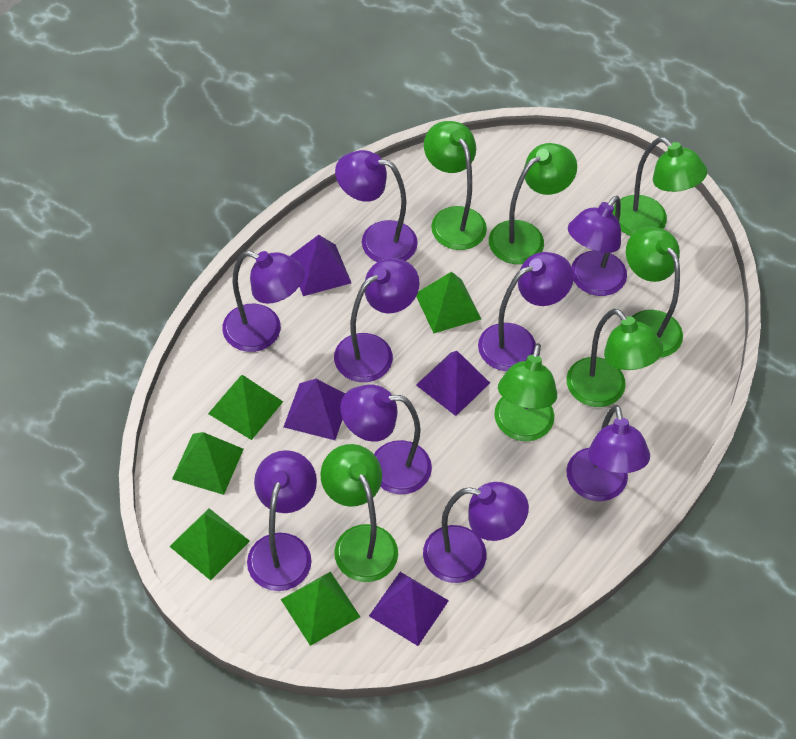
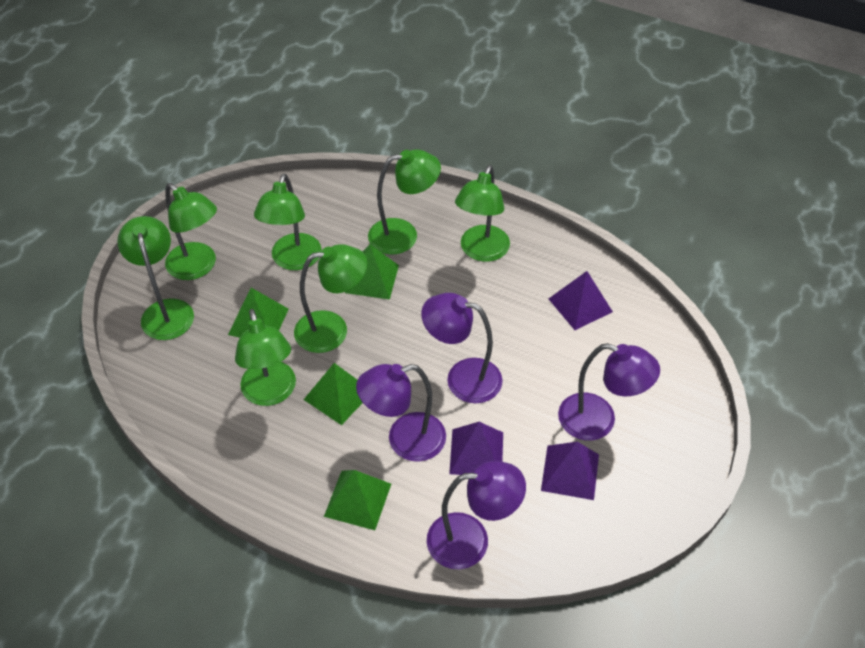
green pyramid: 5 -> 4
purple lamp: 9 -> 4
purple pyramid: 4 -> 3

